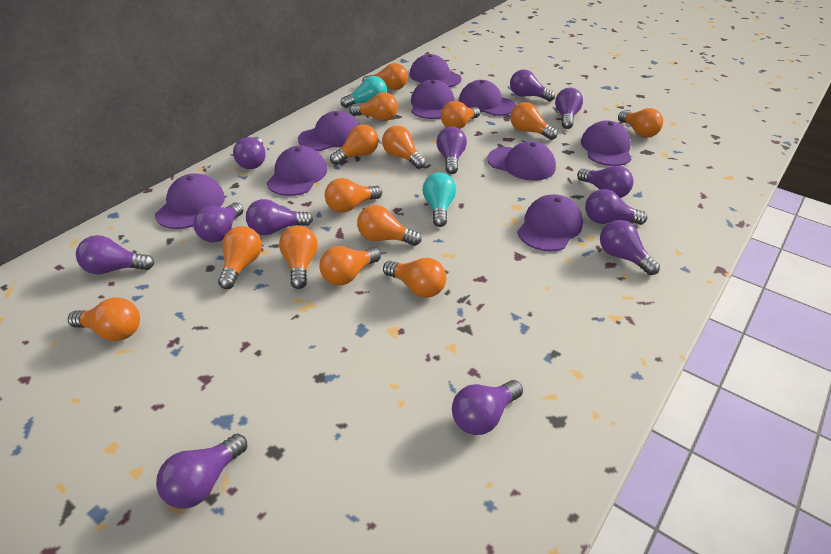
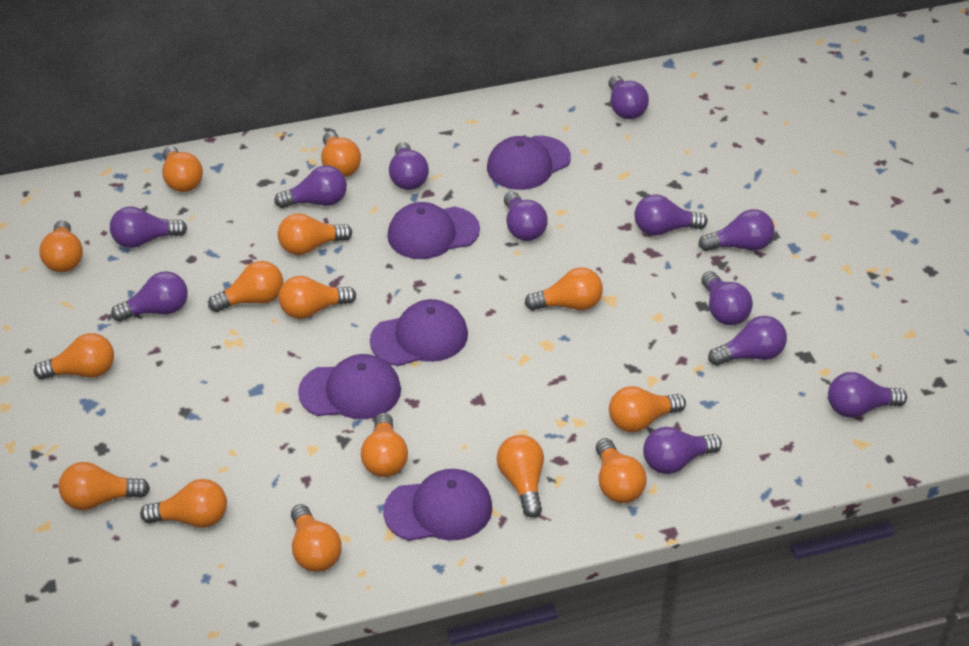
orange light bulb: 14 -> 15
purple cap: 9 -> 5
turquoise light bulb: 2 -> 0

